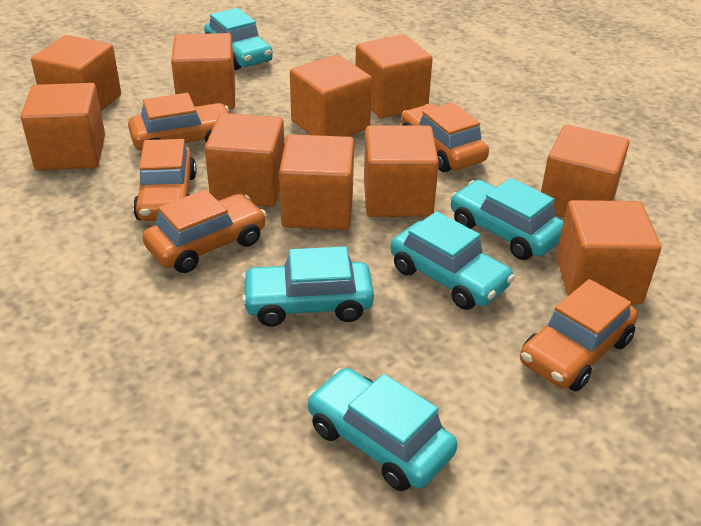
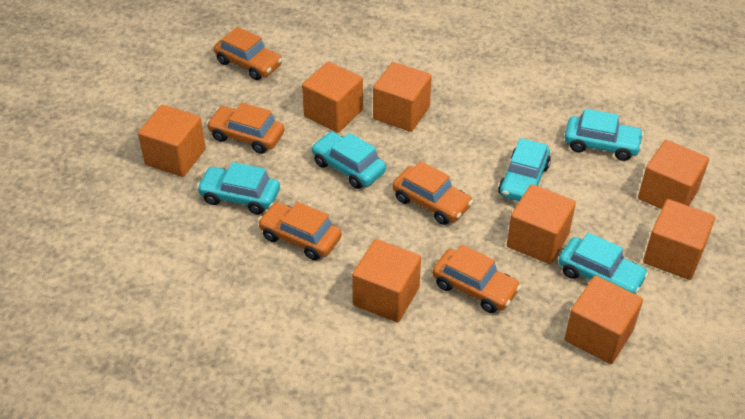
orange cube: 10 -> 8

